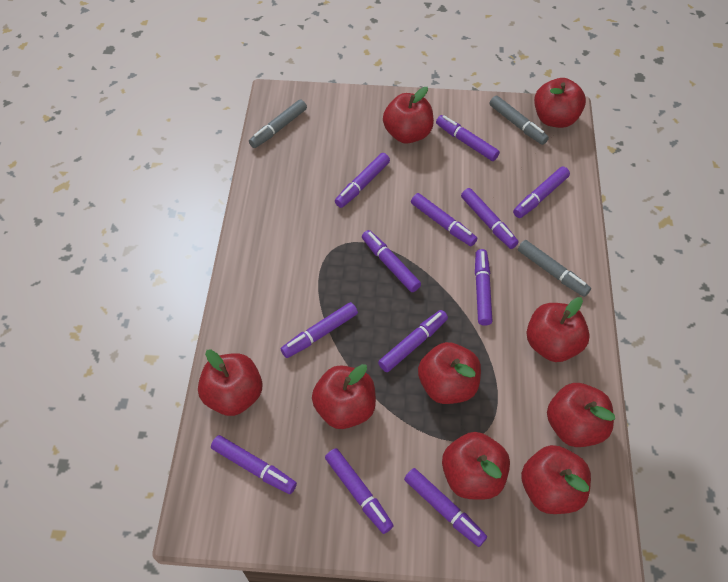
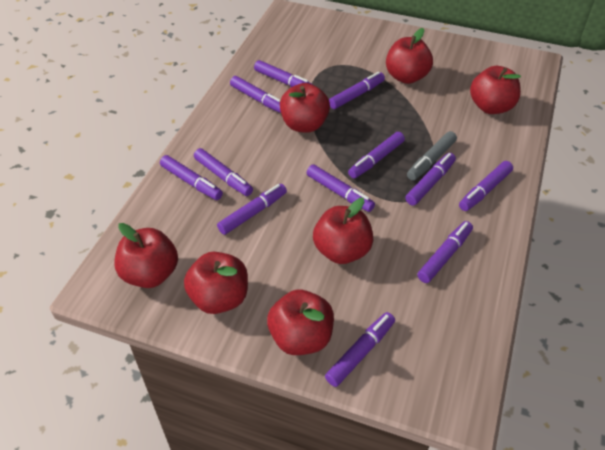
grey marker: 3 -> 1
red apple: 9 -> 7

